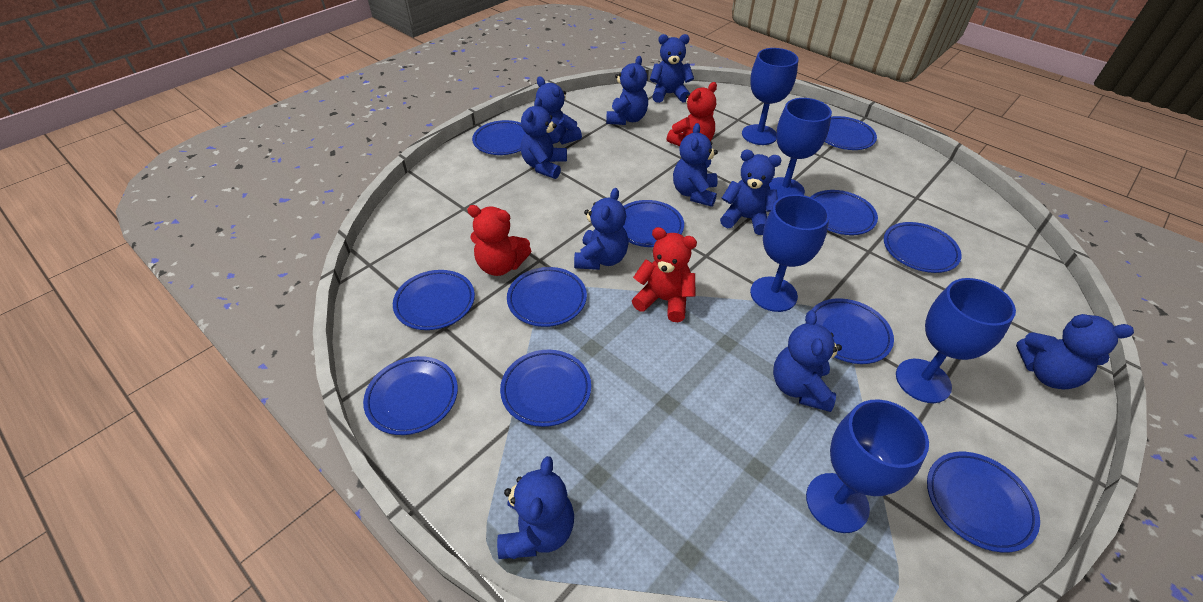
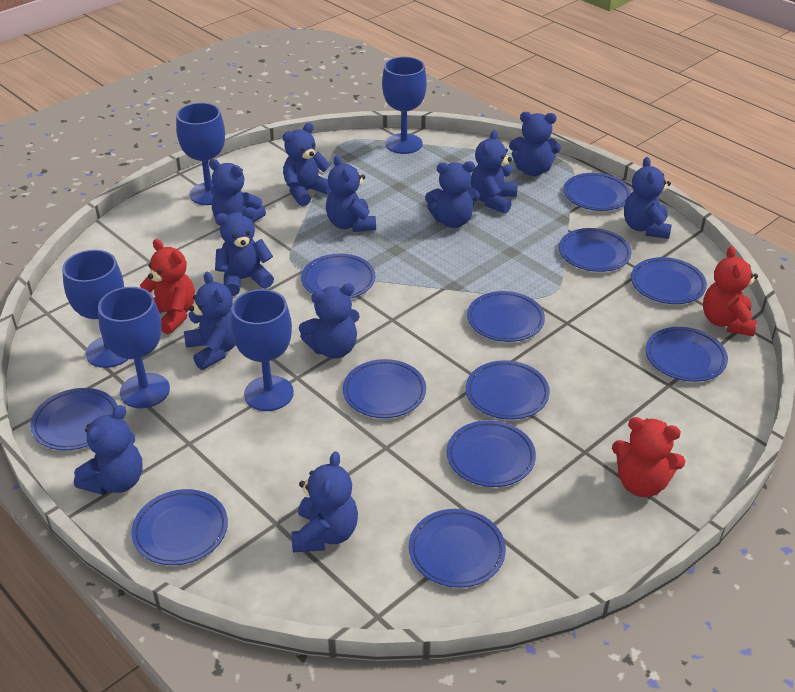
blue plate: 11 -> 12
blue teddy bear: 10 -> 12

